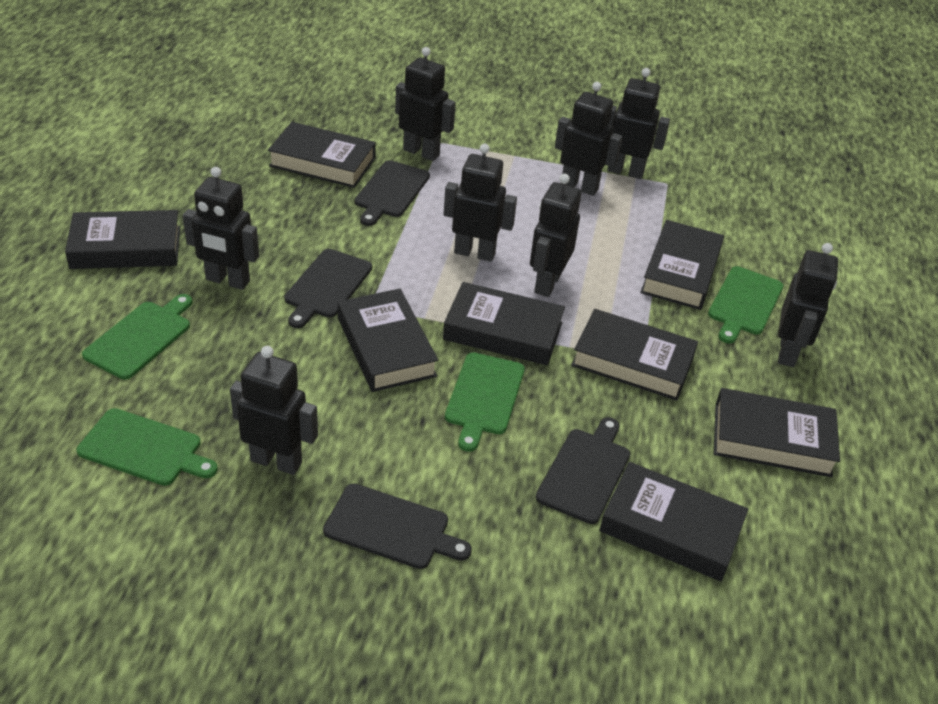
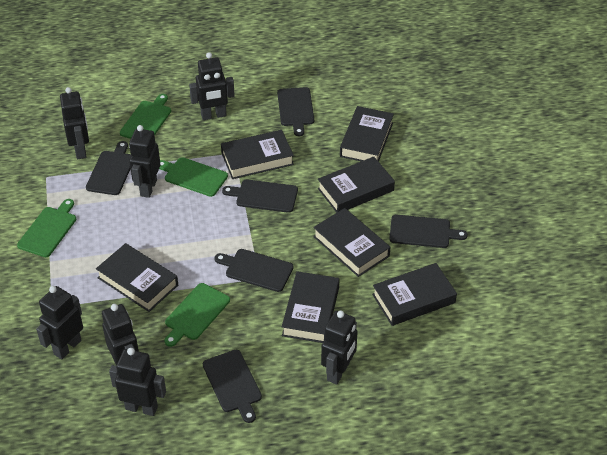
black book: 8 -> 7
black cutting board: 4 -> 6
black robot: 8 -> 7

